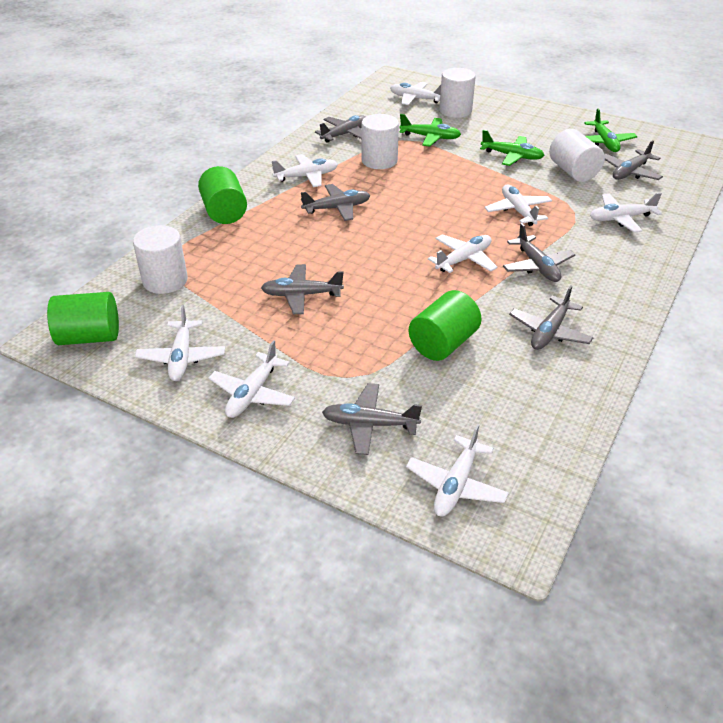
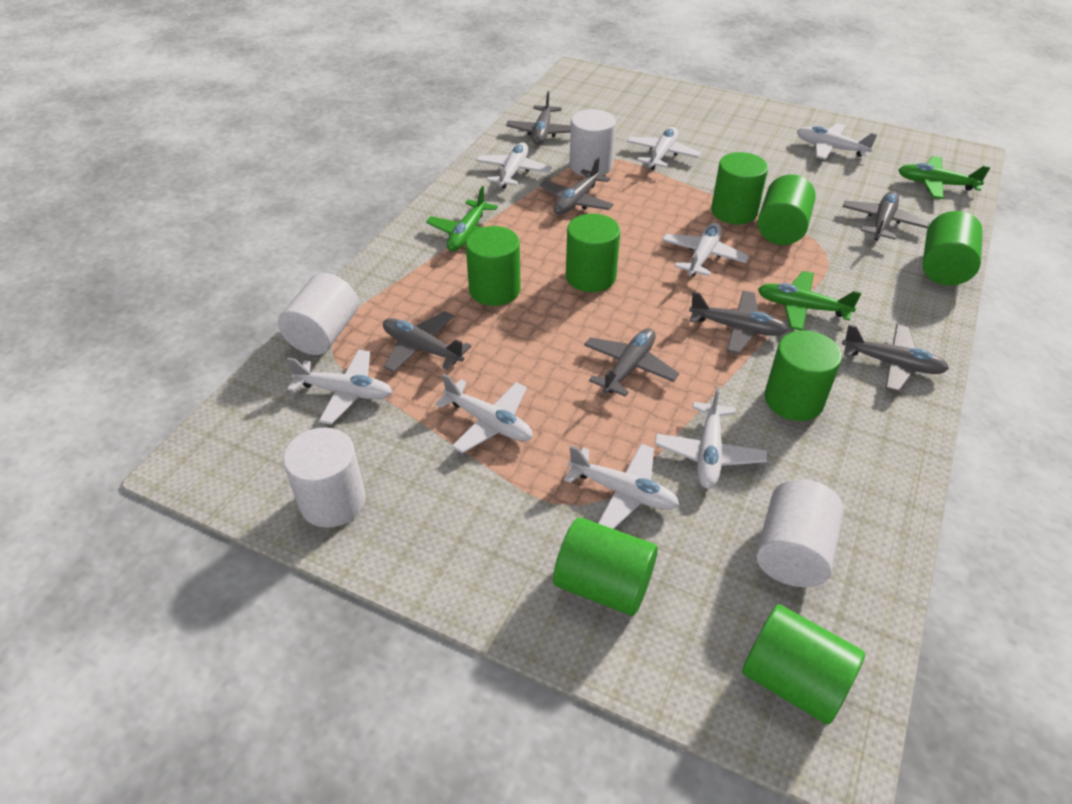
green cylinder: 3 -> 8

